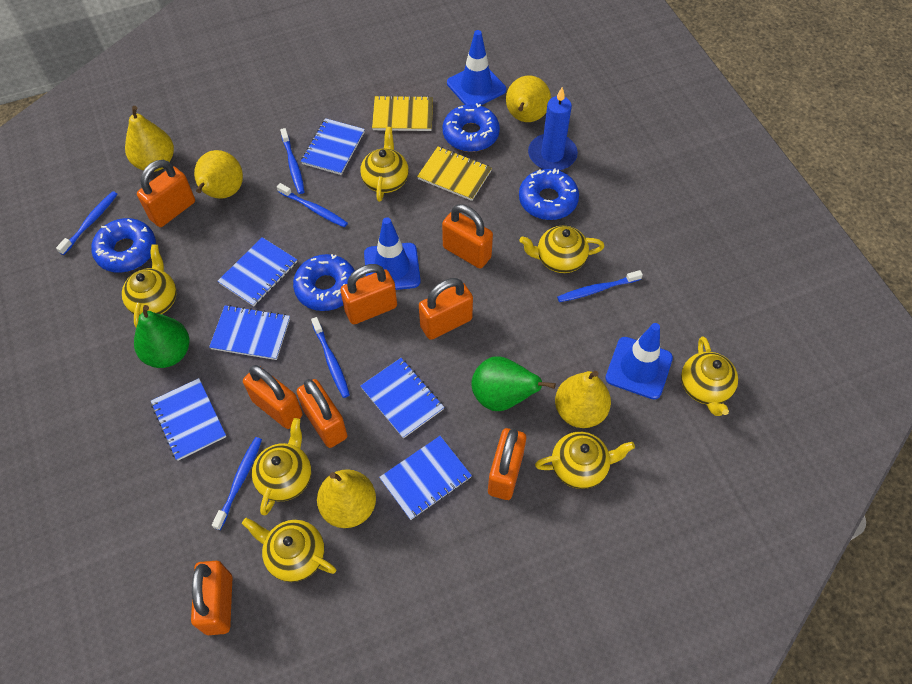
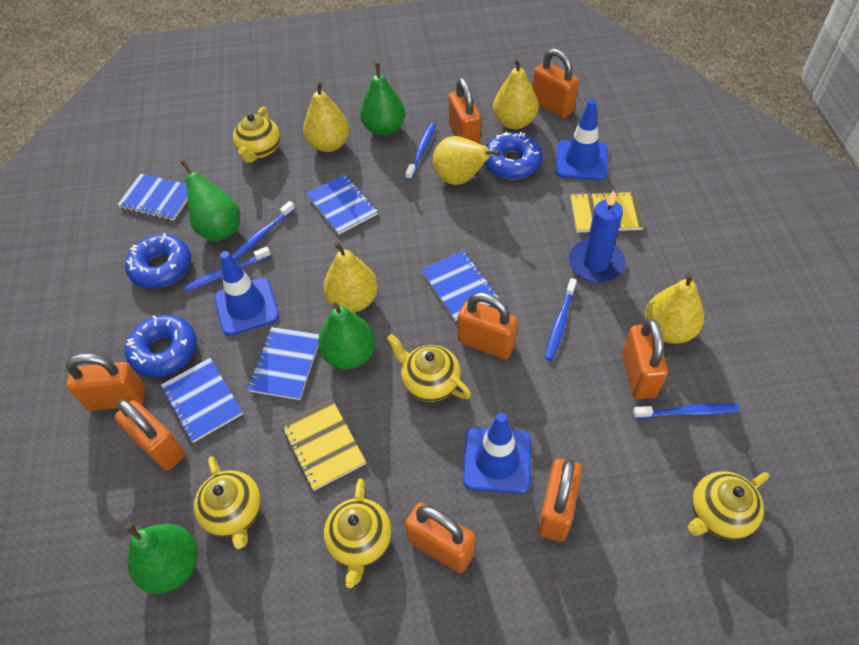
blue donut: 4 -> 3
blue notebook: 6 -> 5
blue toothbrush: 6 -> 5
green pear: 2 -> 4
yellow teapot: 7 -> 5

